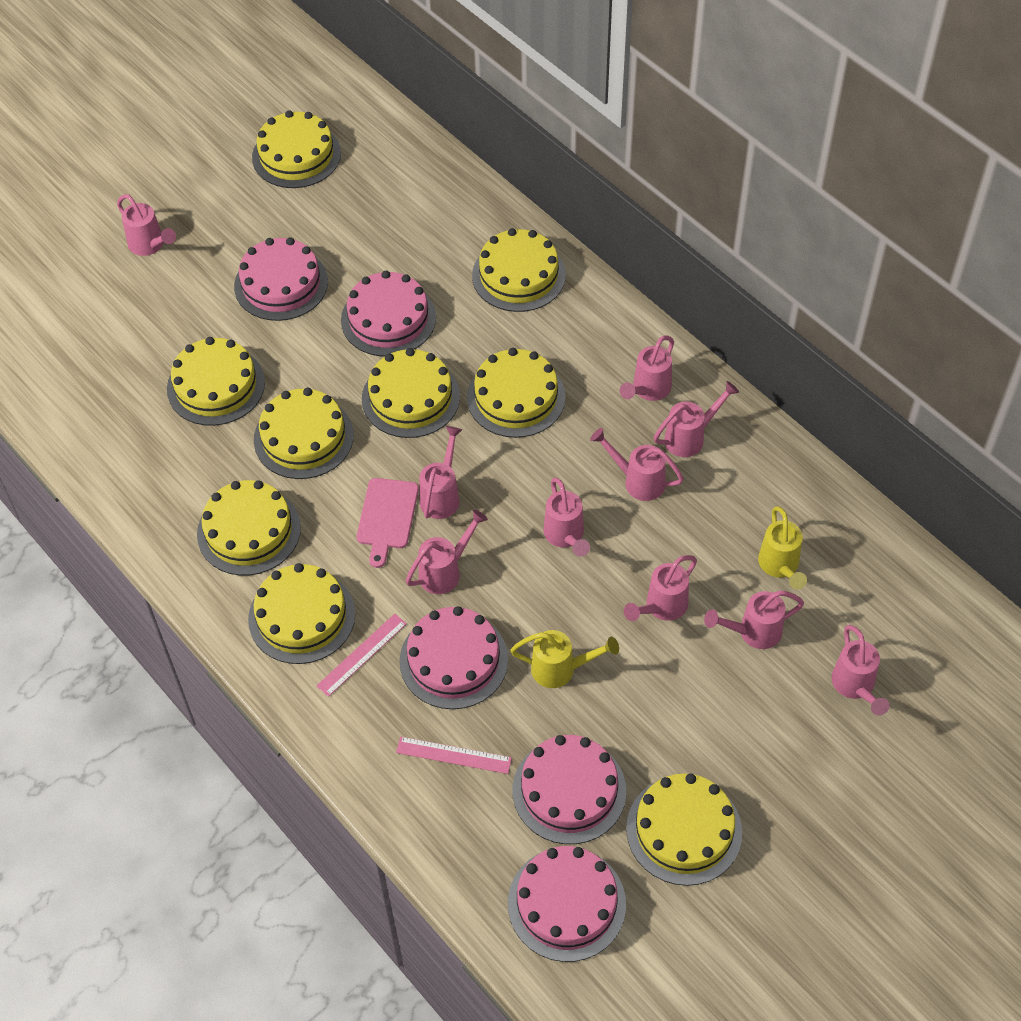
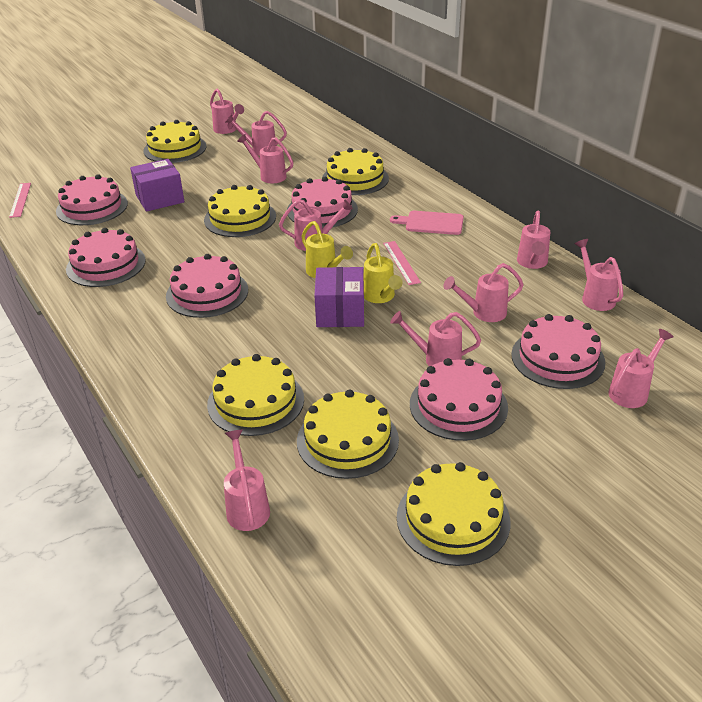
pink cake: 5 -> 6
purple box: 0 -> 2
yellow cake: 9 -> 6

